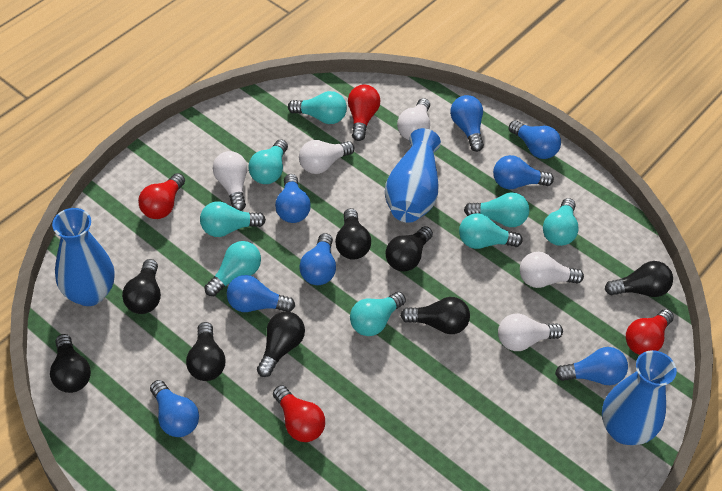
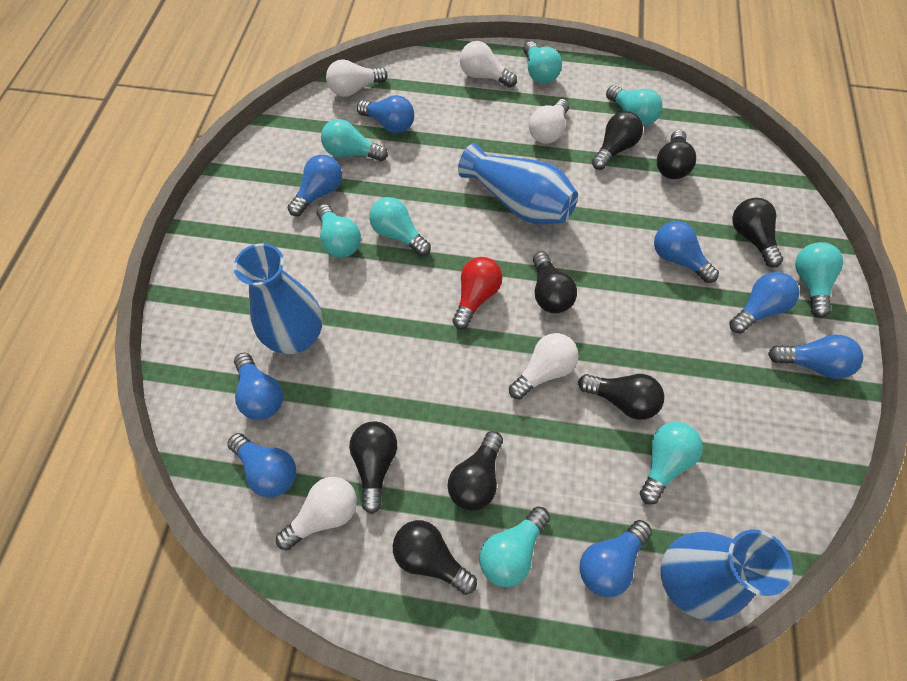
red light bulb: 4 -> 1

